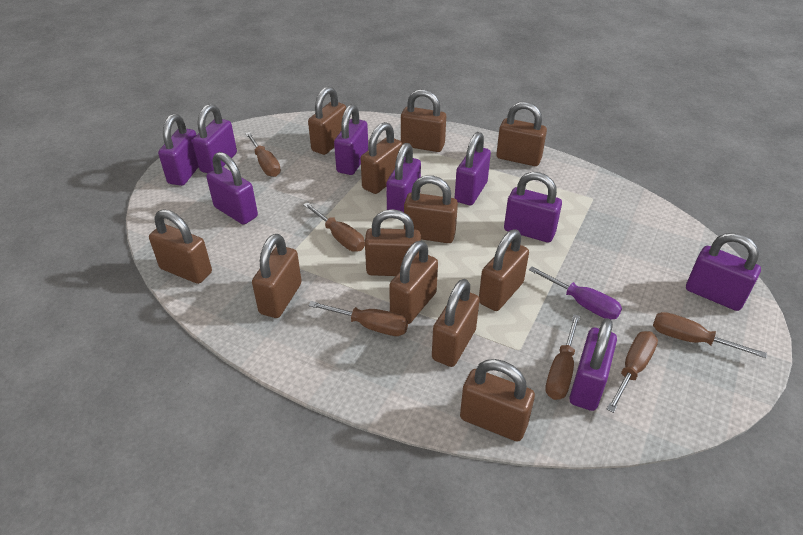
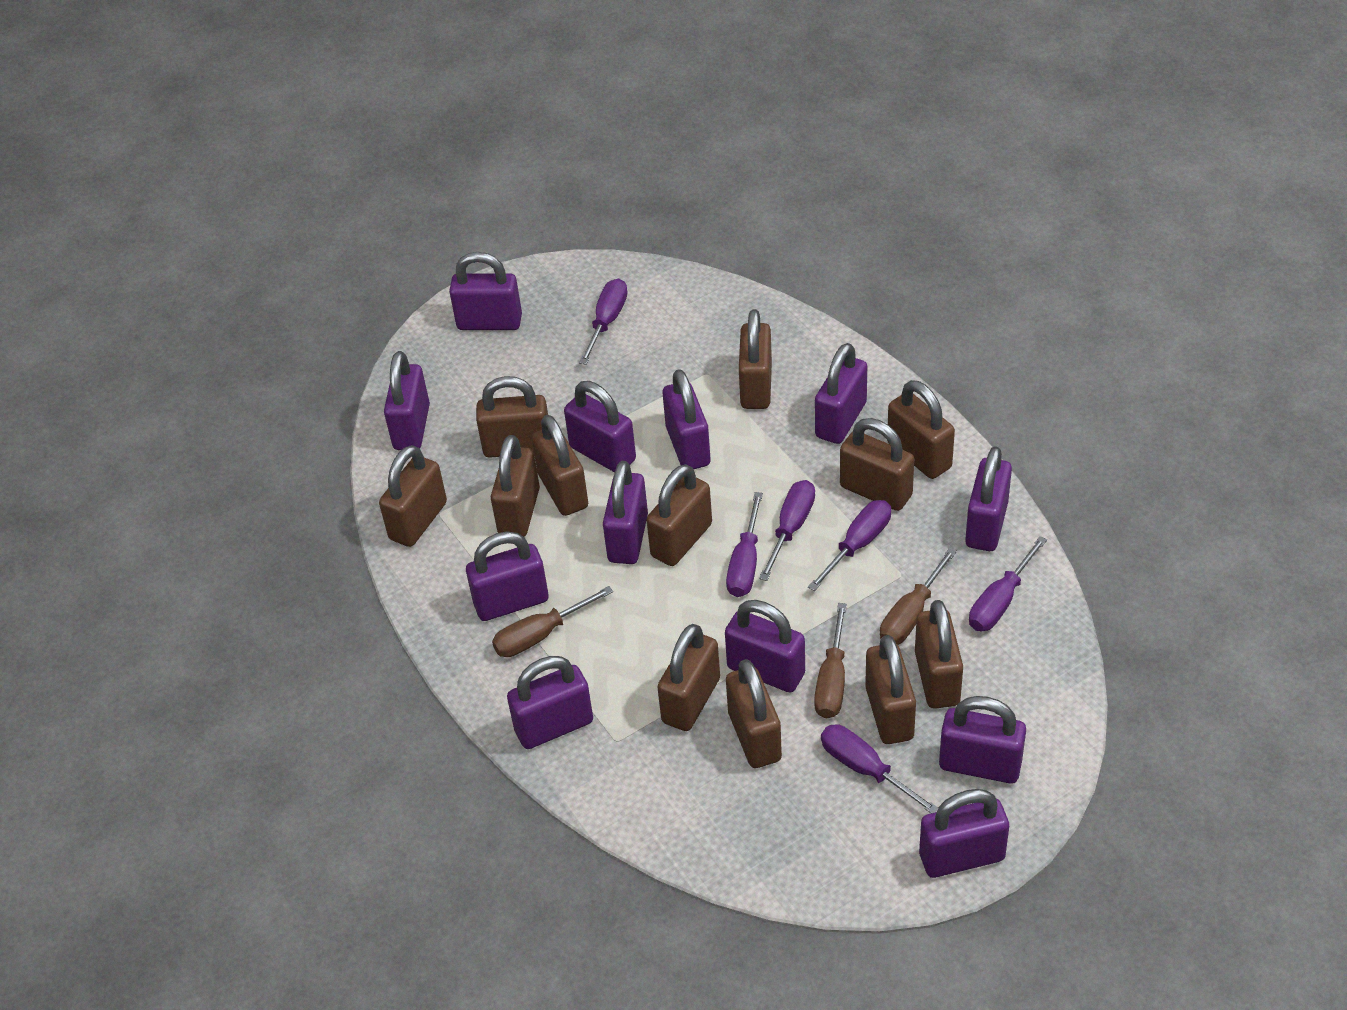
brown screwdriver: 6 -> 3
purple padlock: 9 -> 12
purple screwdriver: 1 -> 6

